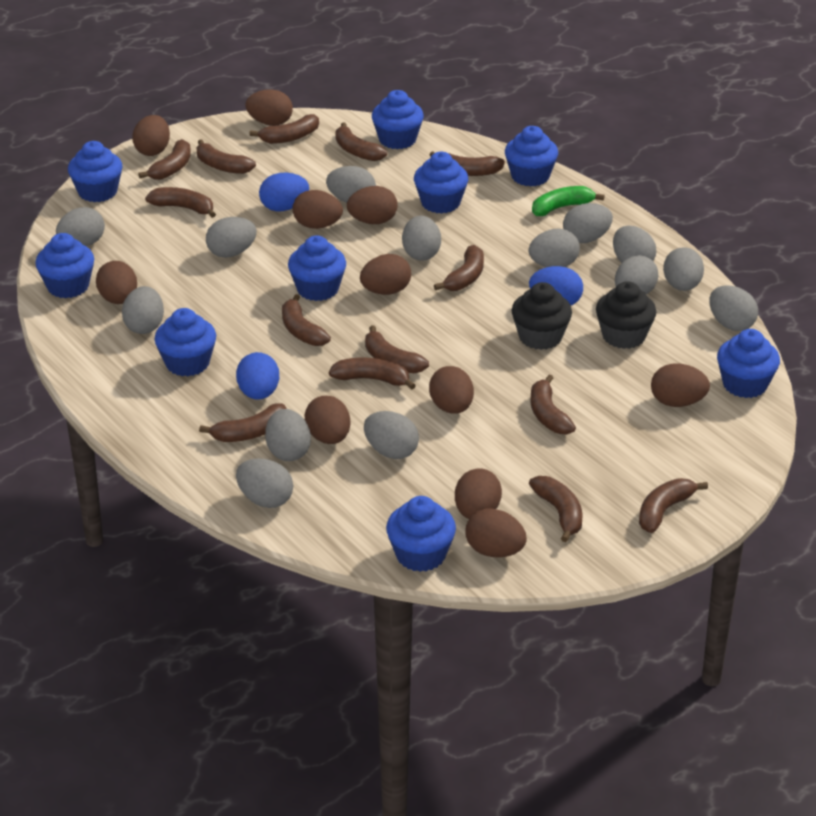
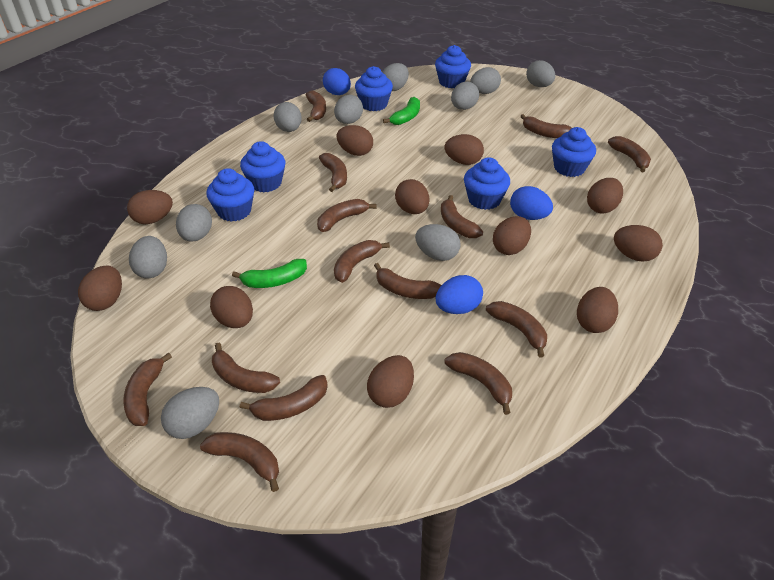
black cupcake: 2 -> 0
blue cupcake: 9 -> 6
green banana: 1 -> 2
grey egg: 14 -> 10

